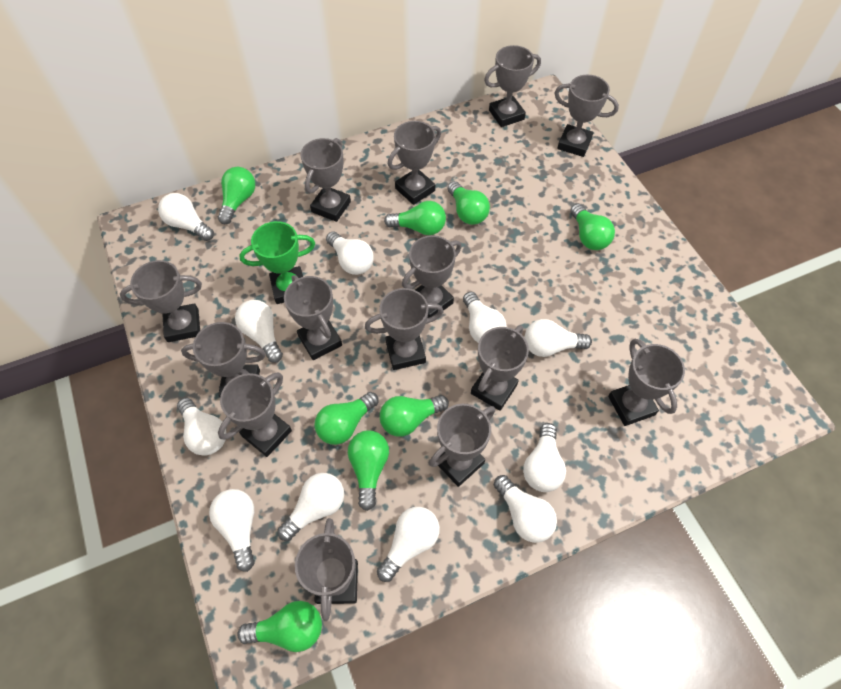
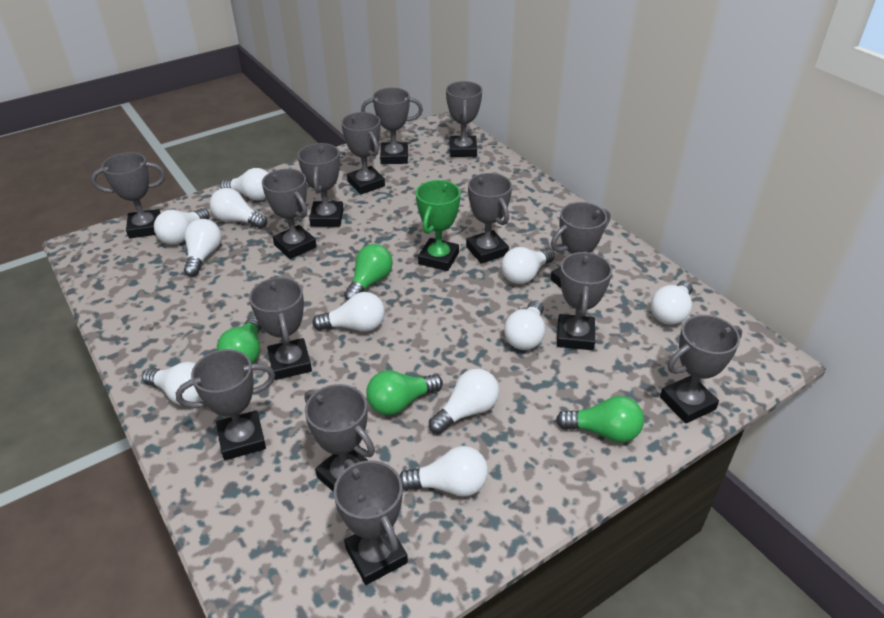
green light bulb: 8 -> 4

